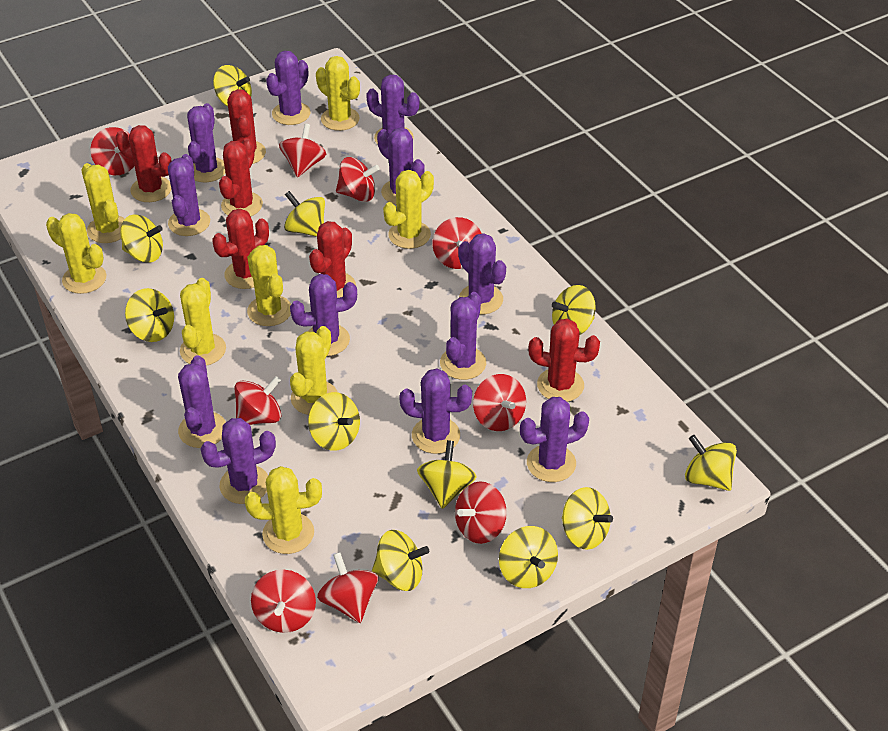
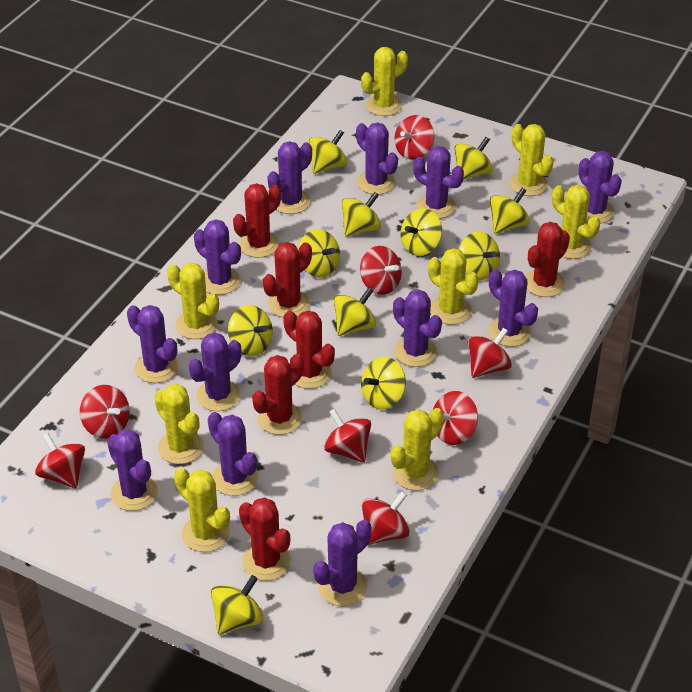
red spinning top: 9 -> 8

